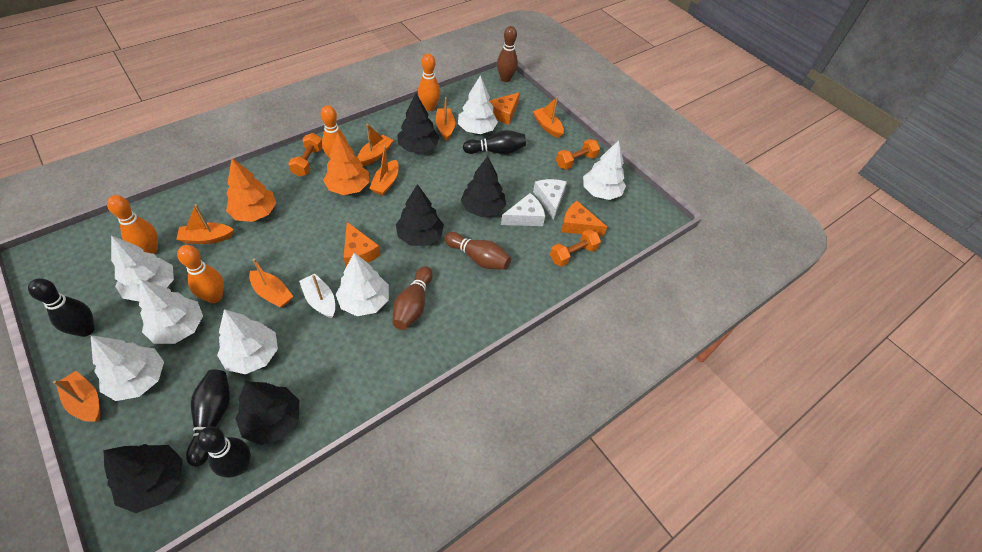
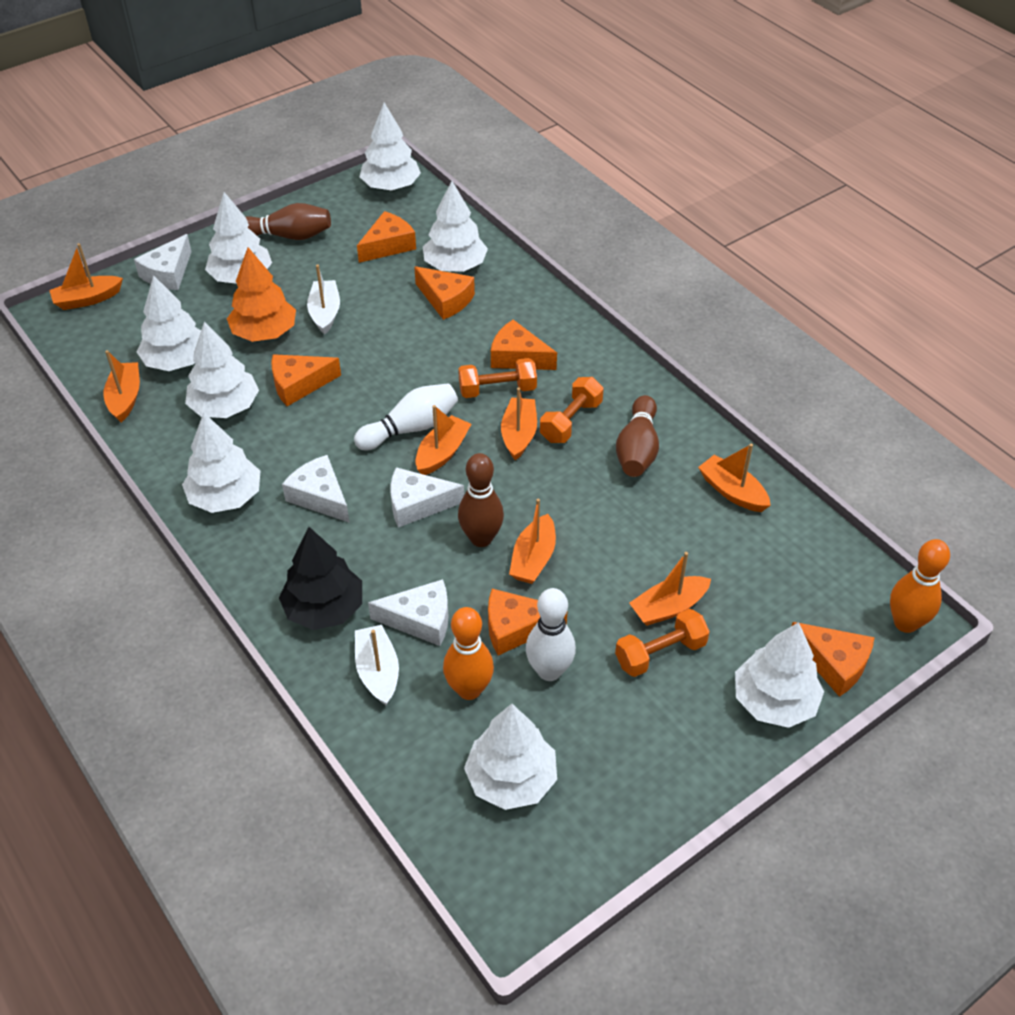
black bowling pin: 4 -> 0
black tree: 5 -> 1
orange bowling pin: 4 -> 2
orange cheese: 3 -> 6
orange tree: 2 -> 1
white boat: 1 -> 2
white bowling pin: 0 -> 2
white cheese: 2 -> 4
white tree: 7 -> 8

